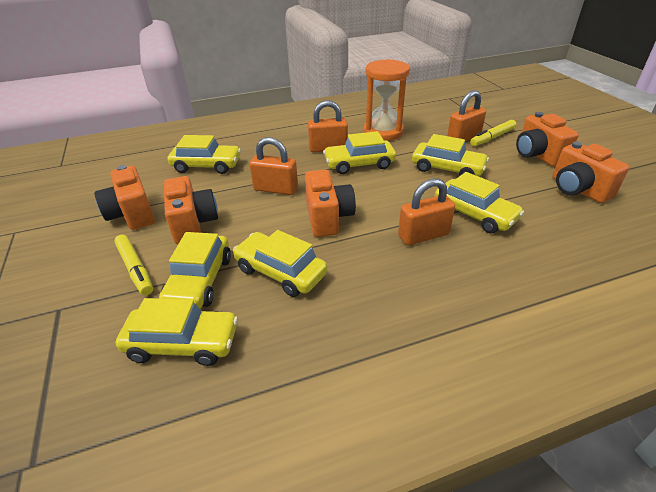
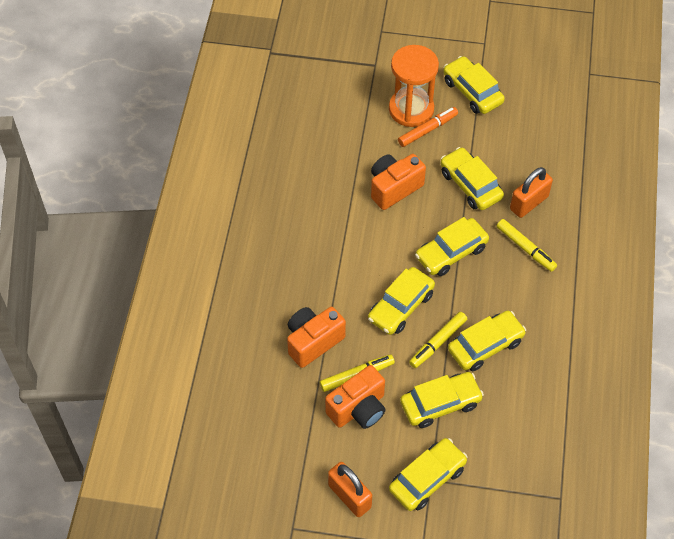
orange camera: 5 -> 3
orange marker: 0 -> 1
orange padlock: 4 -> 2
yellow marker: 2 -> 3

